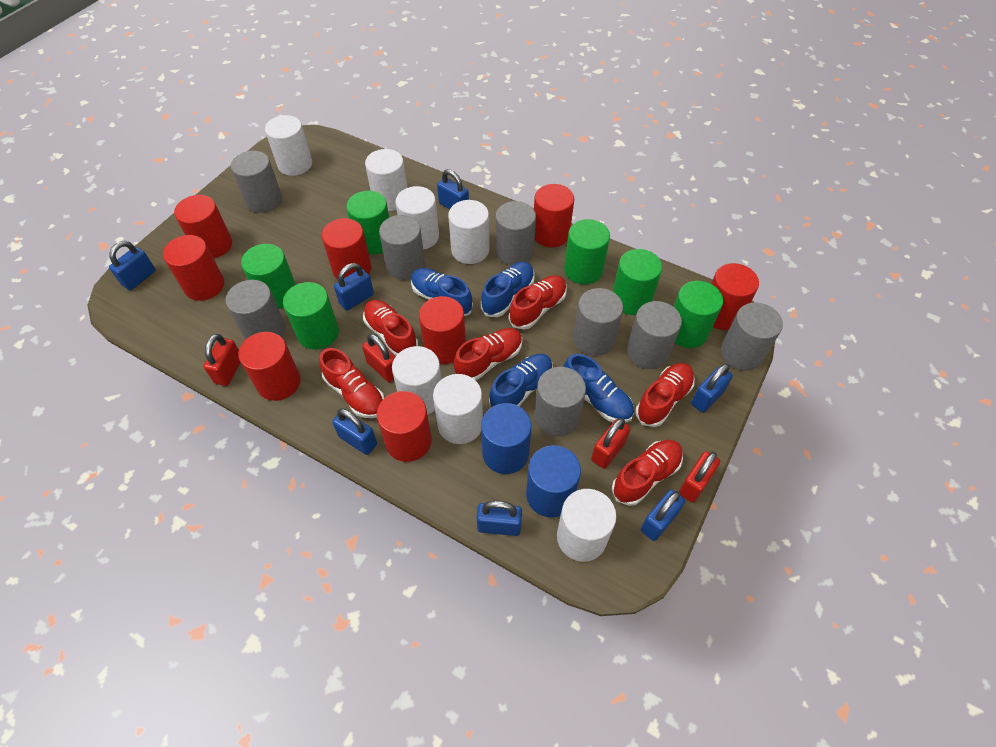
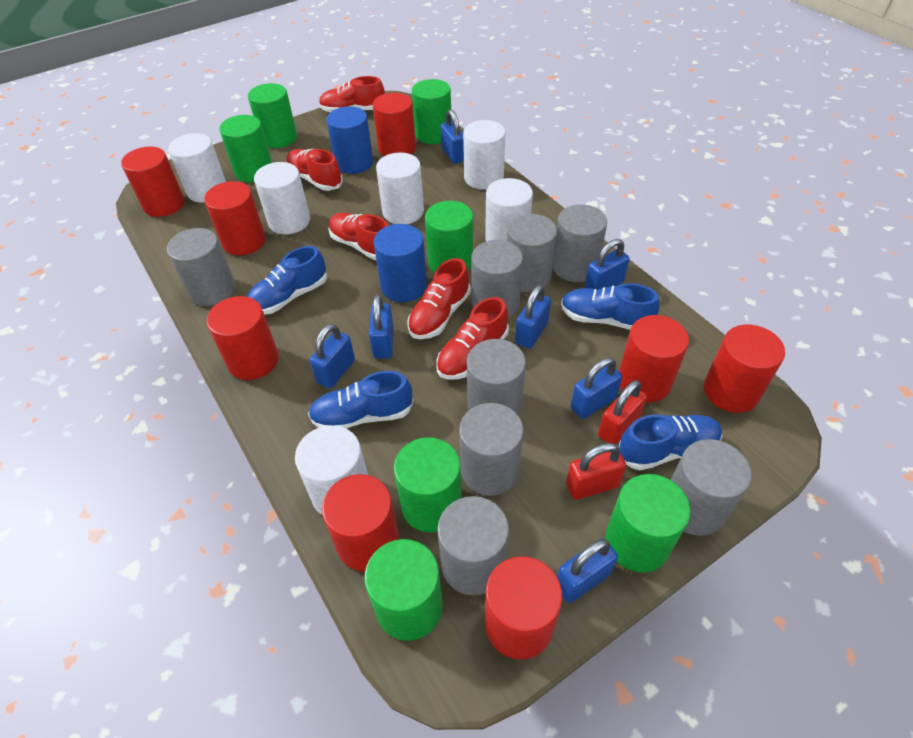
green cylinder: 6 -> 7
red padlock: 4 -> 2
red shoe: 6 -> 5
white cylinder: 7 -> 6

